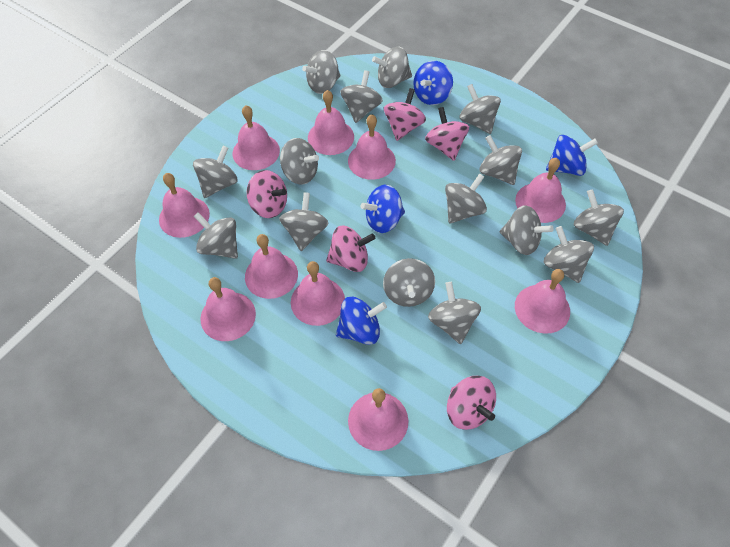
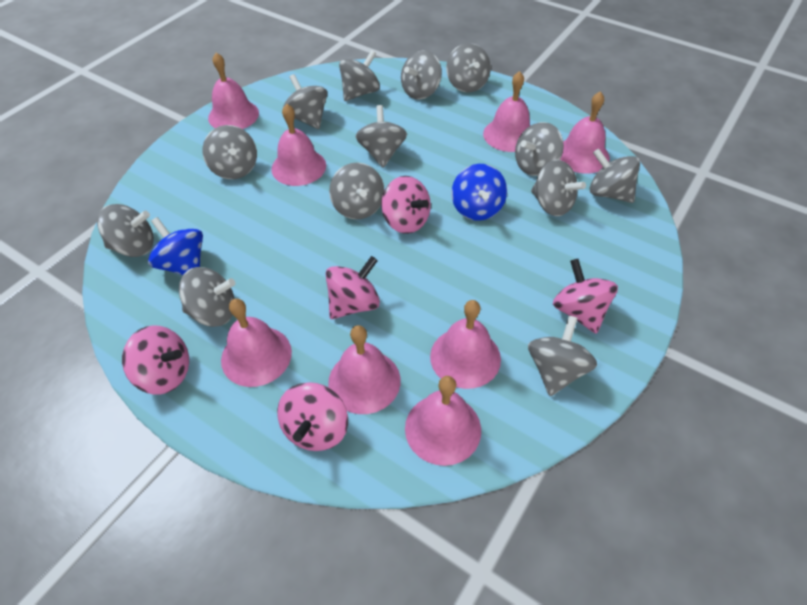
blue spinning top: 4 -> 2
grey spinning top: 15 -> 13
pink bell: 10 -> 8

